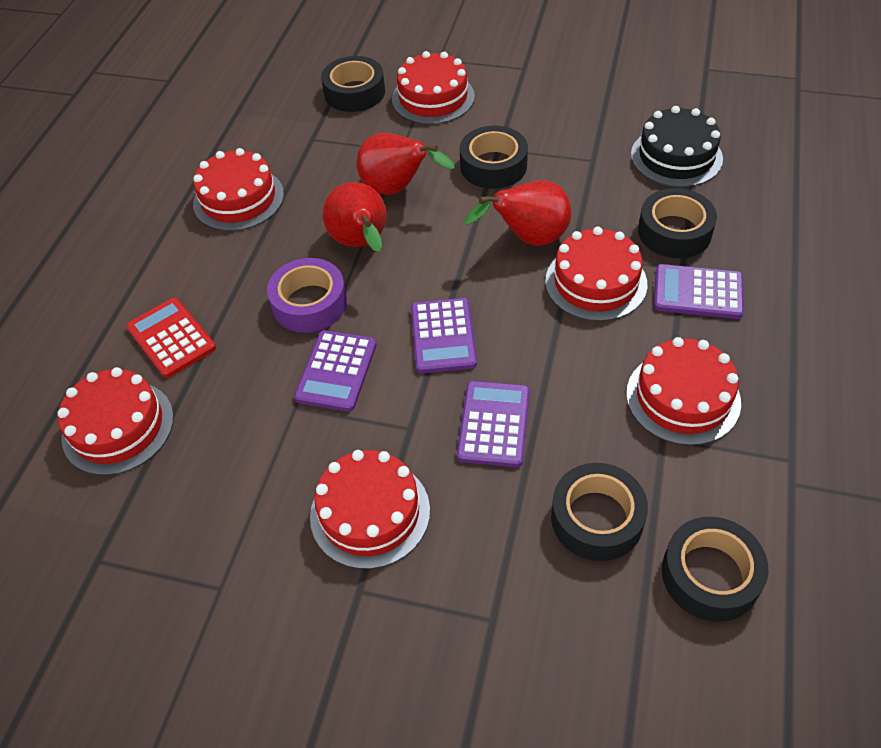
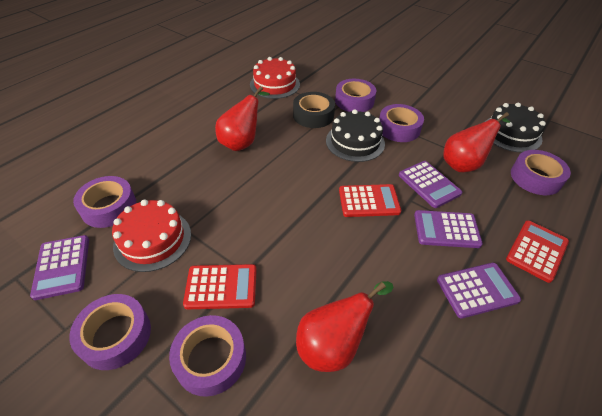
black cake: 1 -> 2
black tape: 5 -> 1
purple tape: 1 -> 6
red cake: 6 -> 2
red calculator: 1 -> 3

